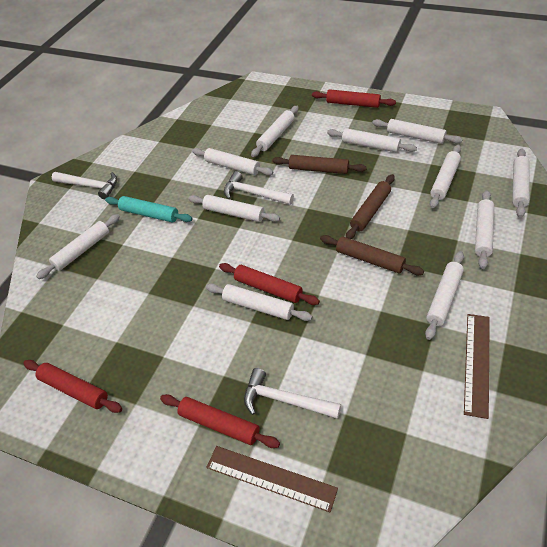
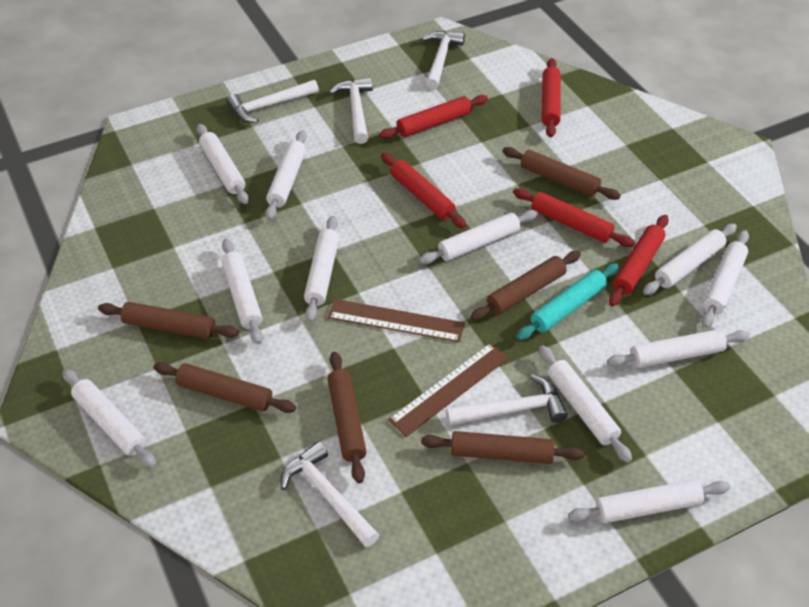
brown rolling pin: 3 -> 6
red rolling pin: 4 -> 5
white hammer: 3 -> 5

